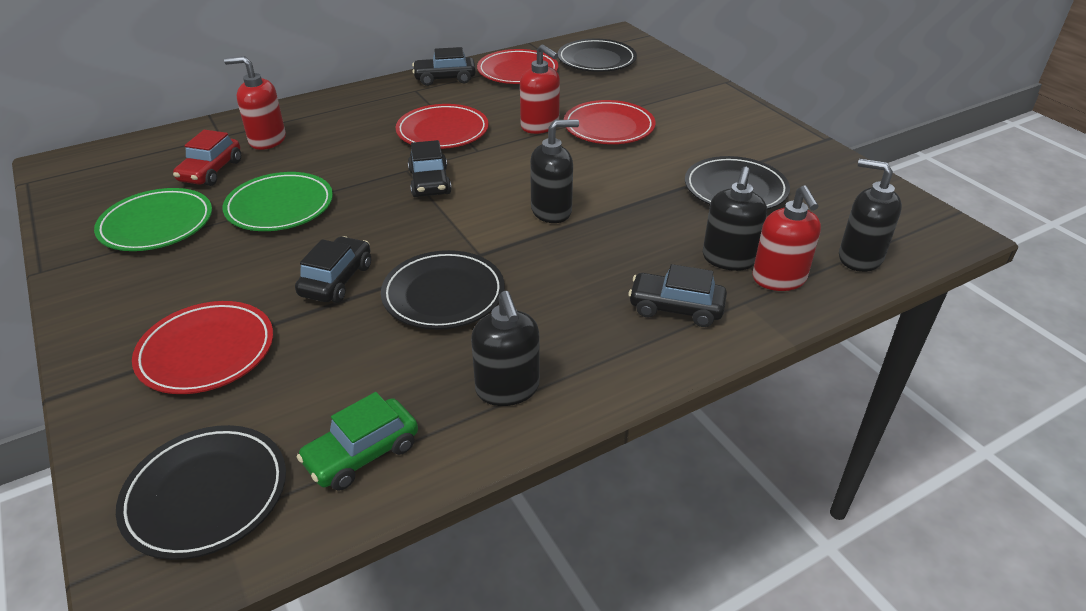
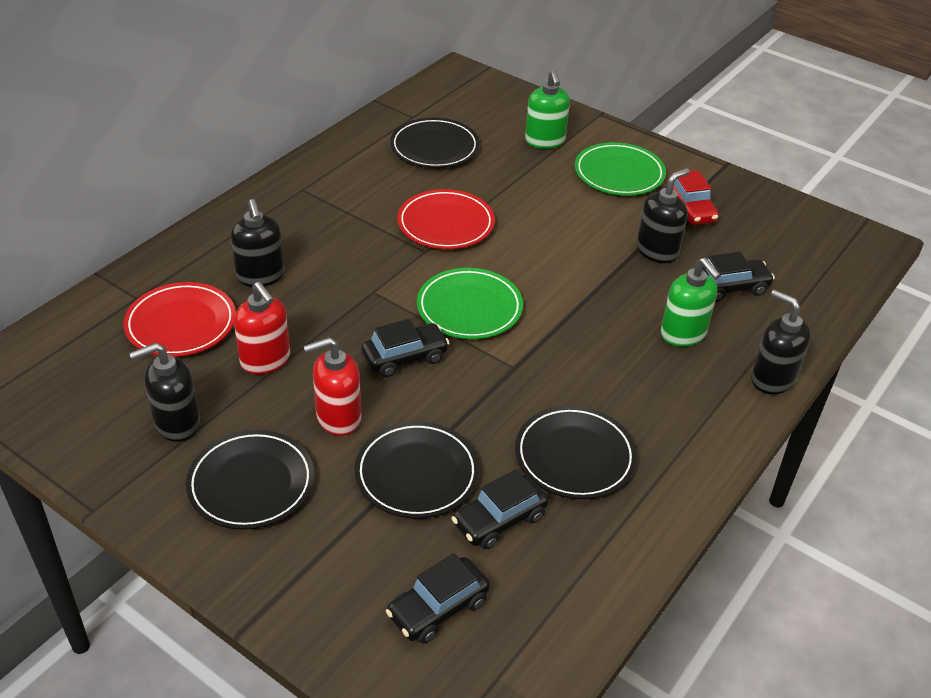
green car: 1 -> 0
green soap dispenser: 0 -> 2
red plate: 4 -> 2
red soap dispenser: 3 -> 2

